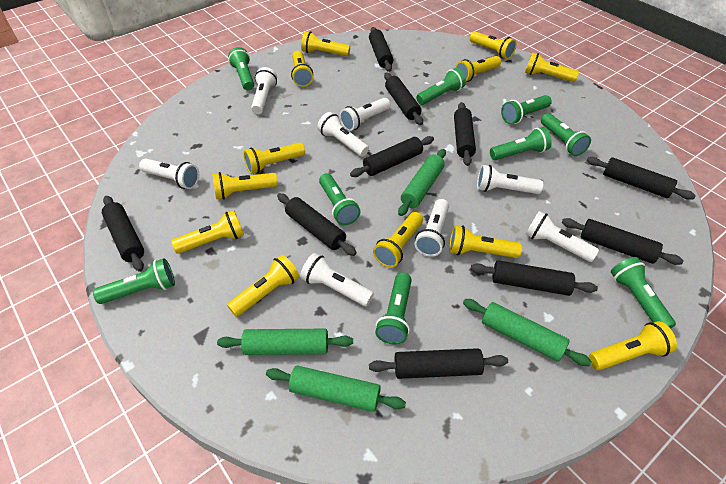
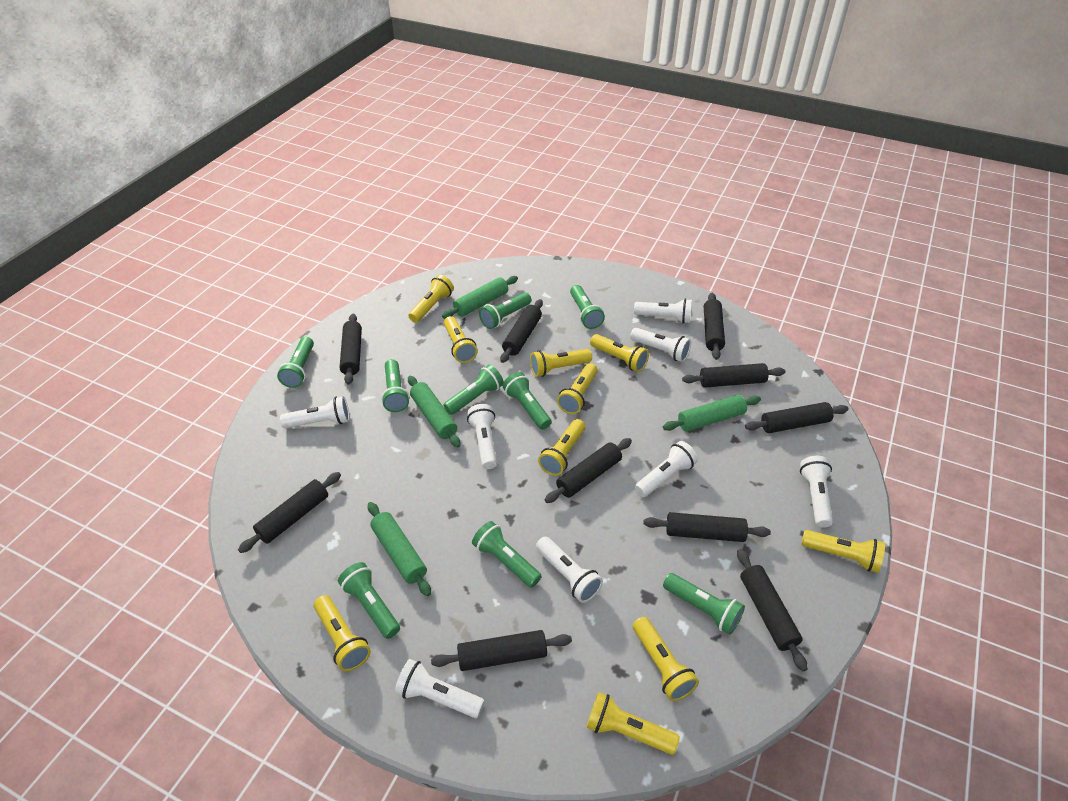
yellow flashlight: 12 -> 10

